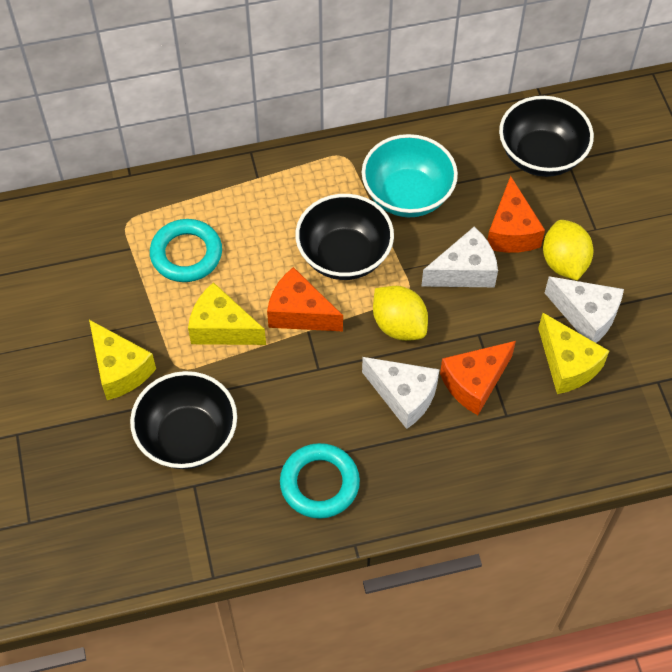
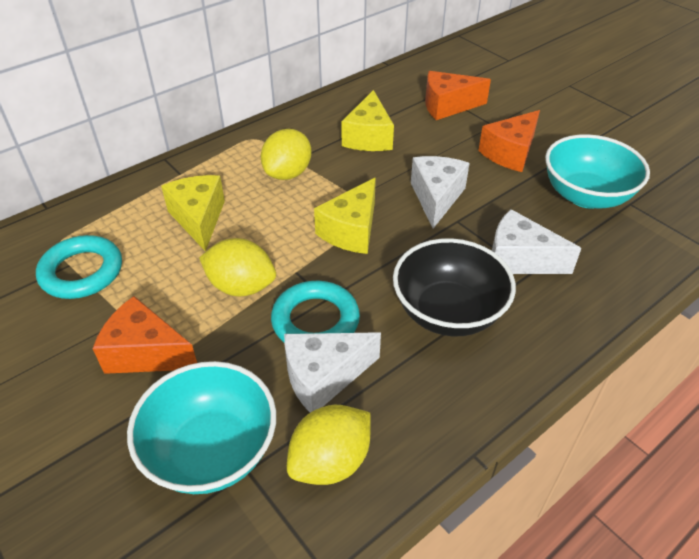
black bowl: 3 -> 1
turquoise bowl: 1 -> 2
yellow lemon: 2 -> 3

